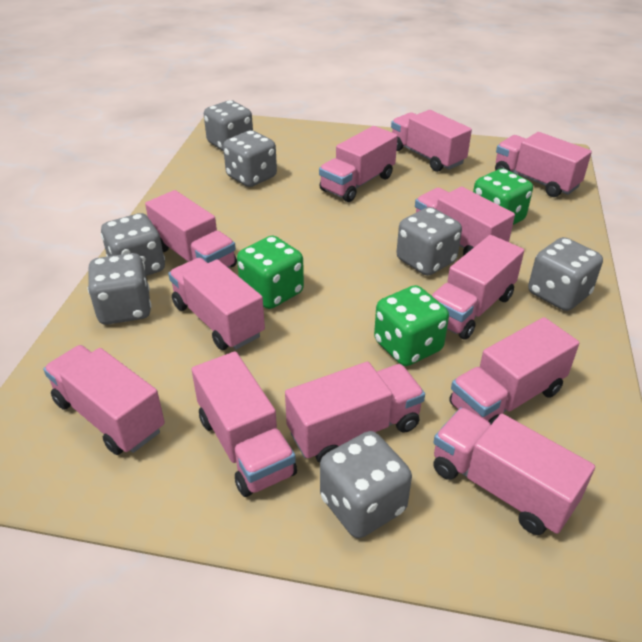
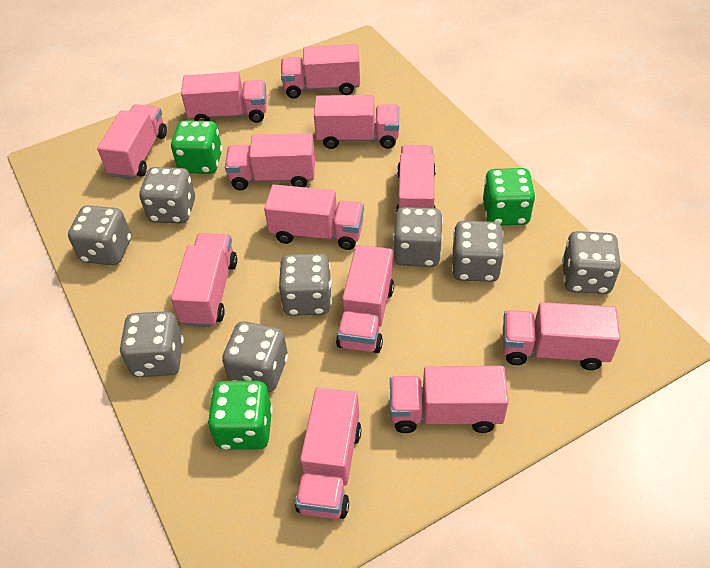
grey dice: 7 -> 8

